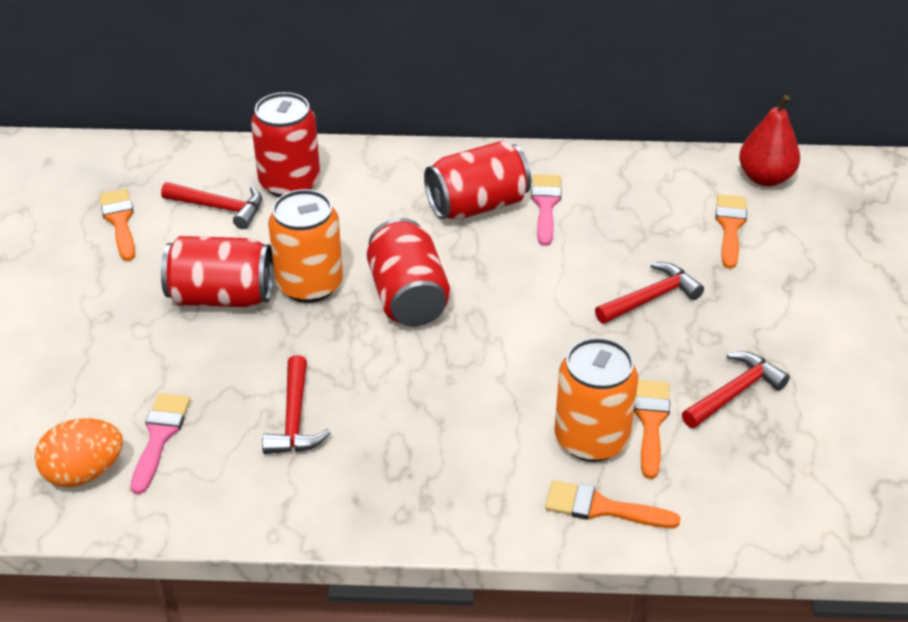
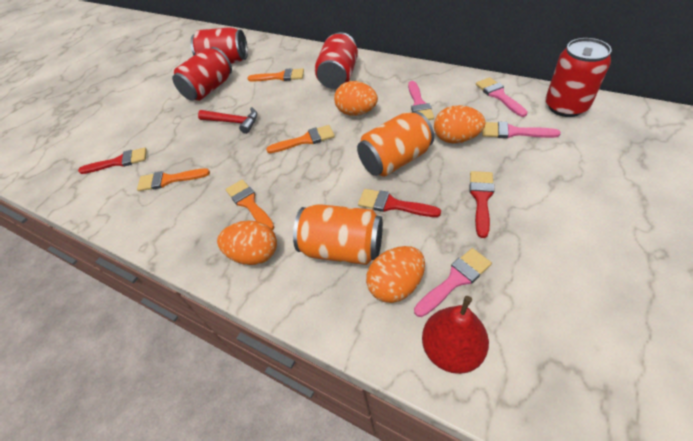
orange egg: 1 -> 4
pink brush: 2 -> 4
red brush: 0 -> 3
red hammer: 4 -> 1

